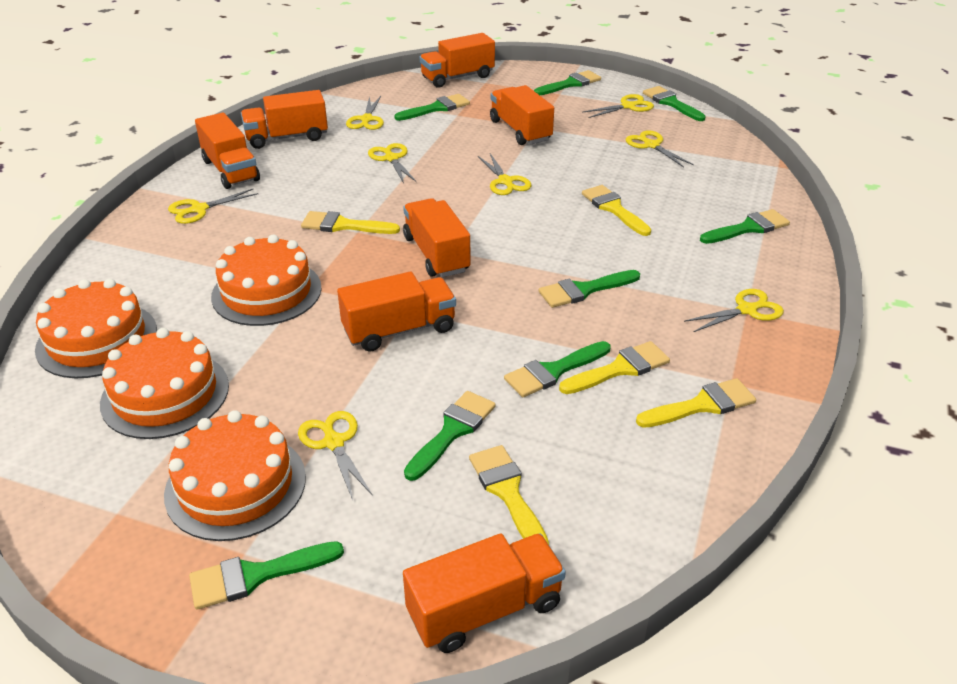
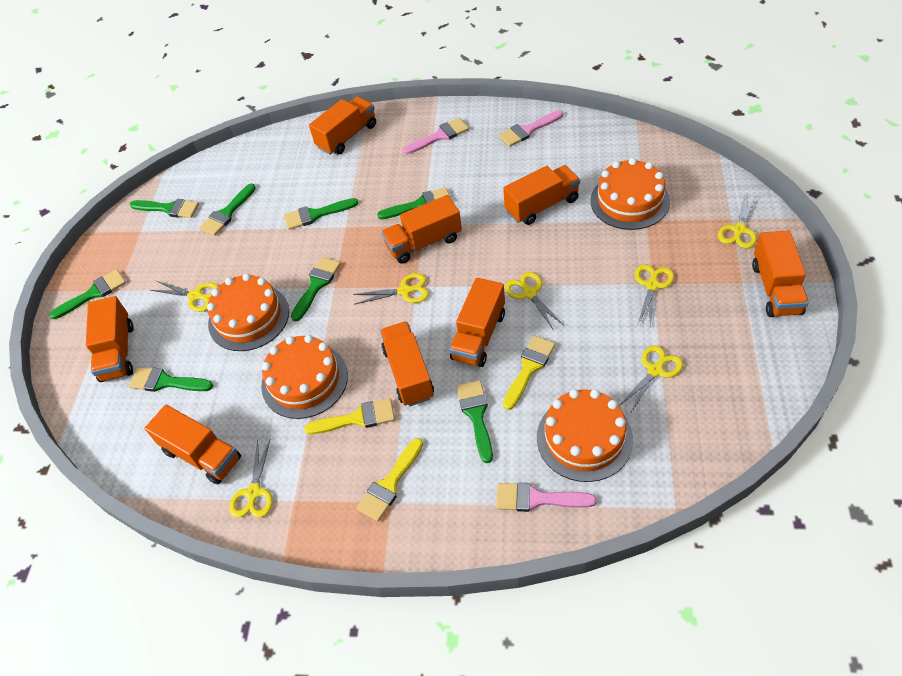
orange truck: 7 -> 8
pink brush: 0 -> 3
yellow brush: 5 -> 3
yellow scissors: 8 -> 7

